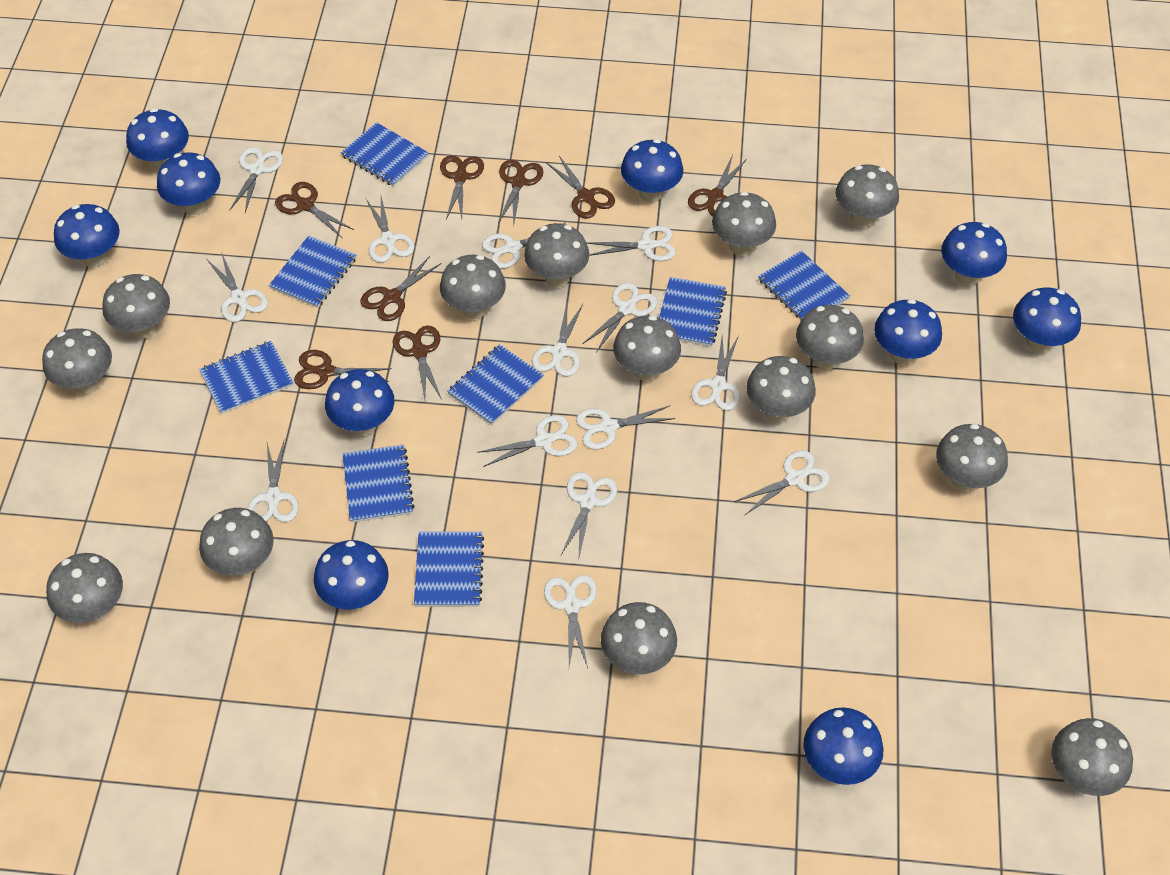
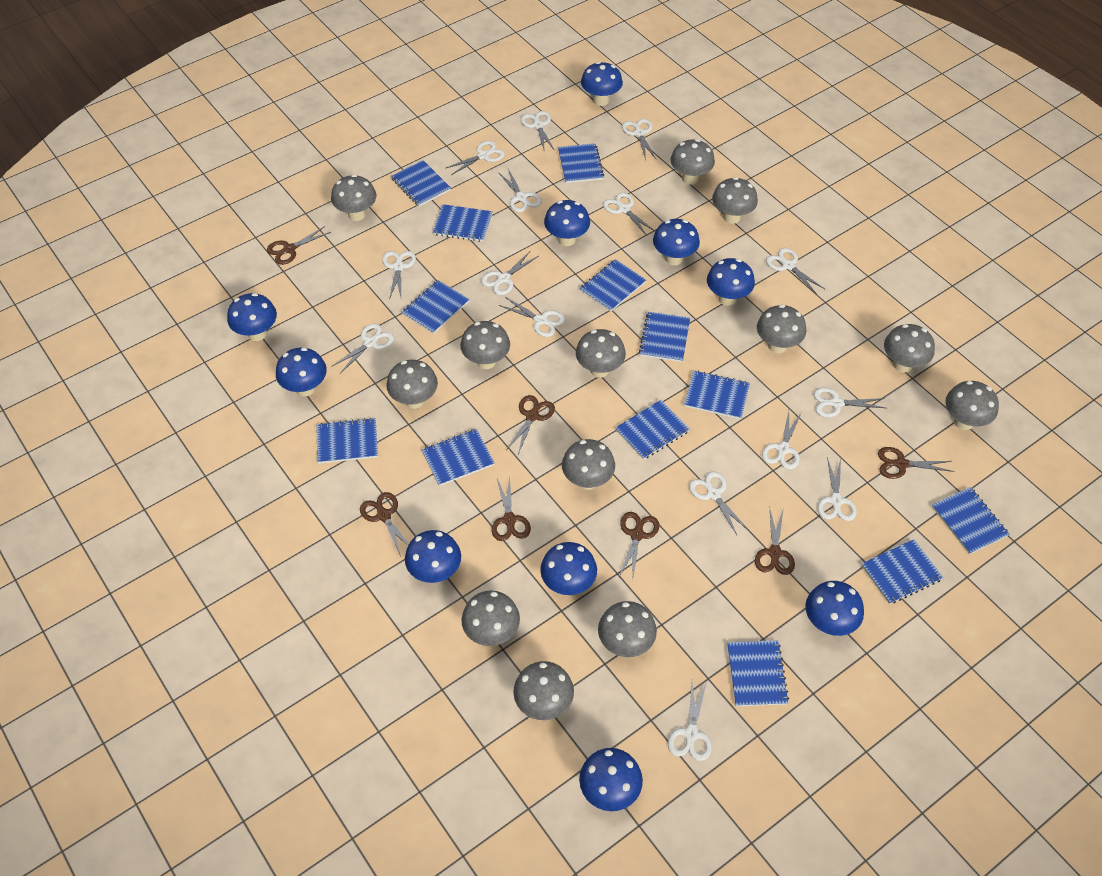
blue notebook: 8 -> 13
brown scissors: 8 -> 7
grey mushroom: 14 -> 13
white scissors: 14 -> 15

